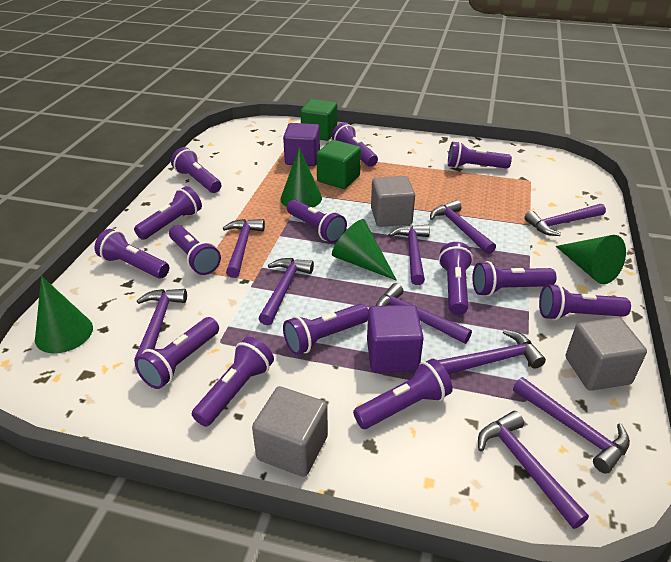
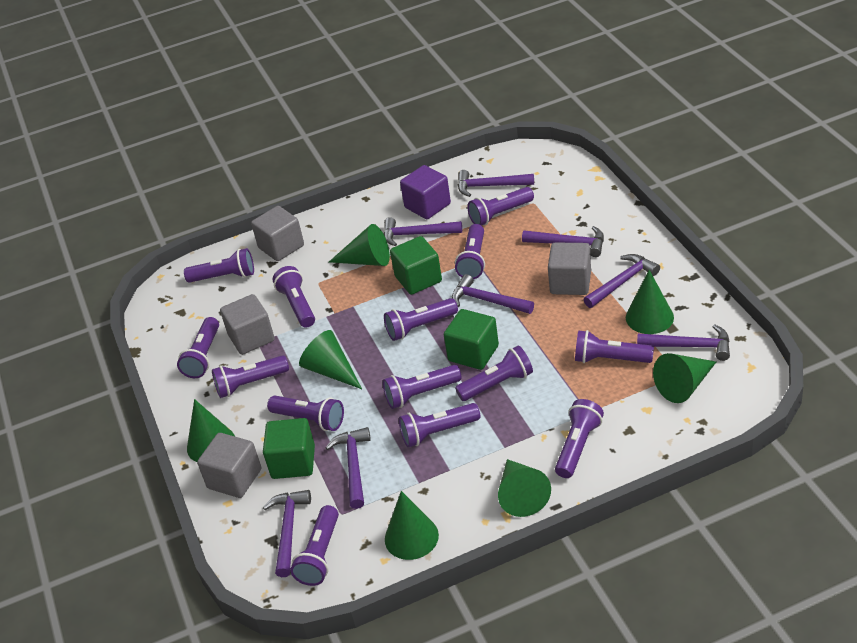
green cone: 4 -> 7
green cube: 2 -> 3
grey cube: 3 -> 4
purple cube: 2 -> 1
purple hammer: 10 -> 8

